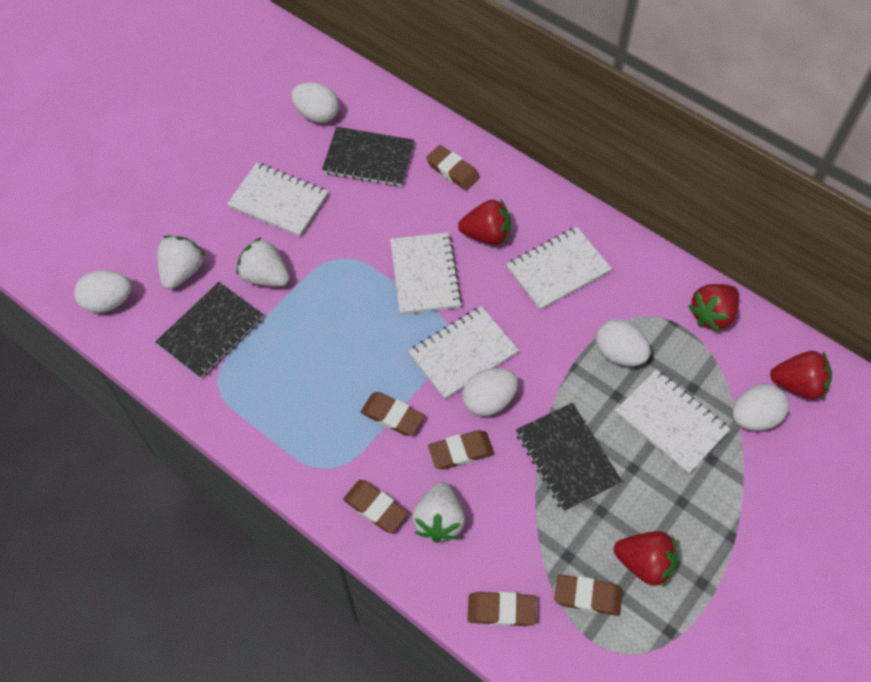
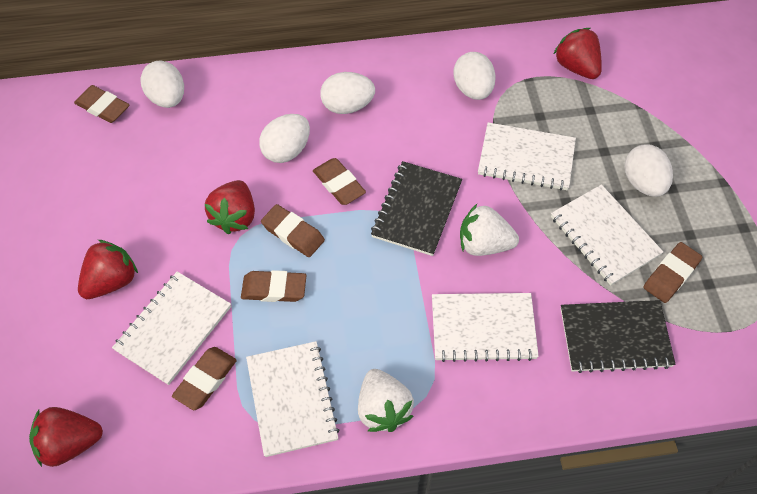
black notebook: 3 -> 2
white strawberry: 3 -> 2

